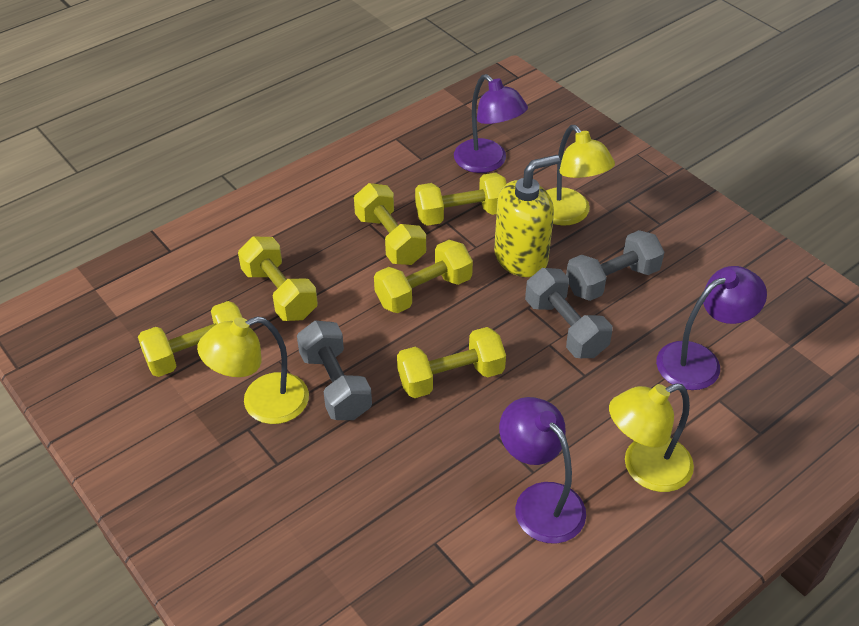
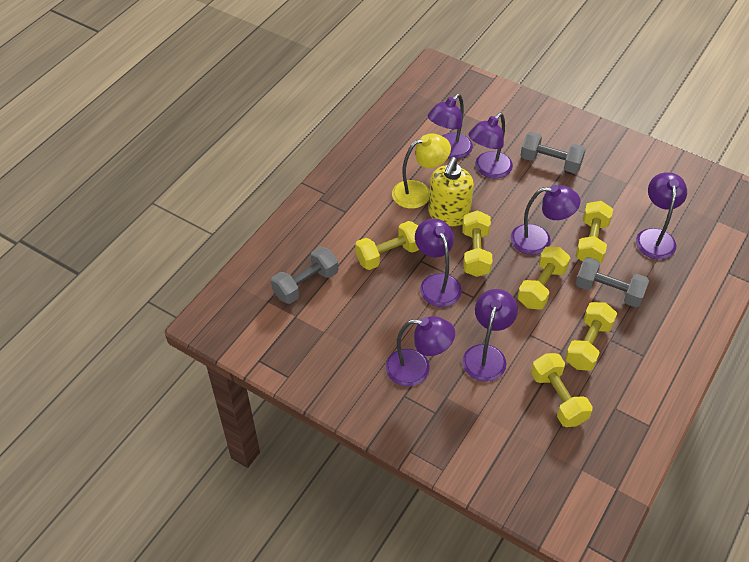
purple lamp: 3 -> 7
yellow lamp: 3 -> 1

